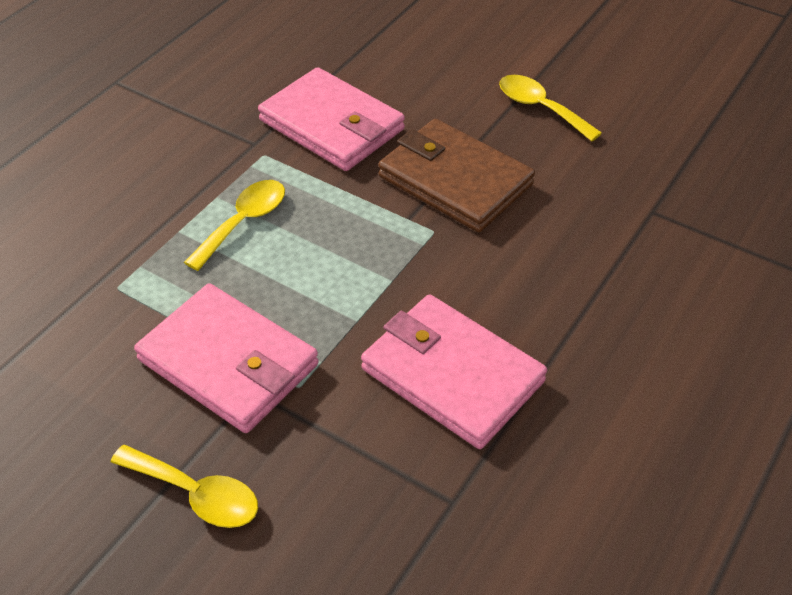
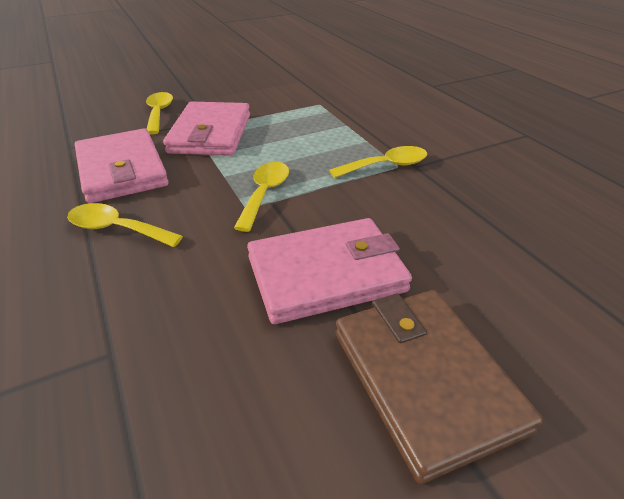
yellow spoon: 3 -> 4

